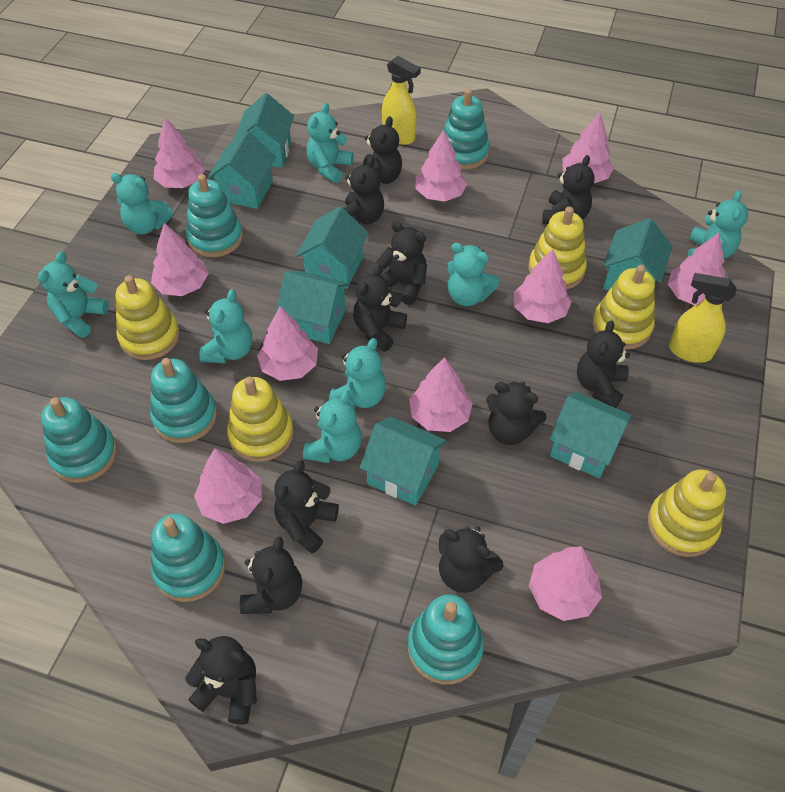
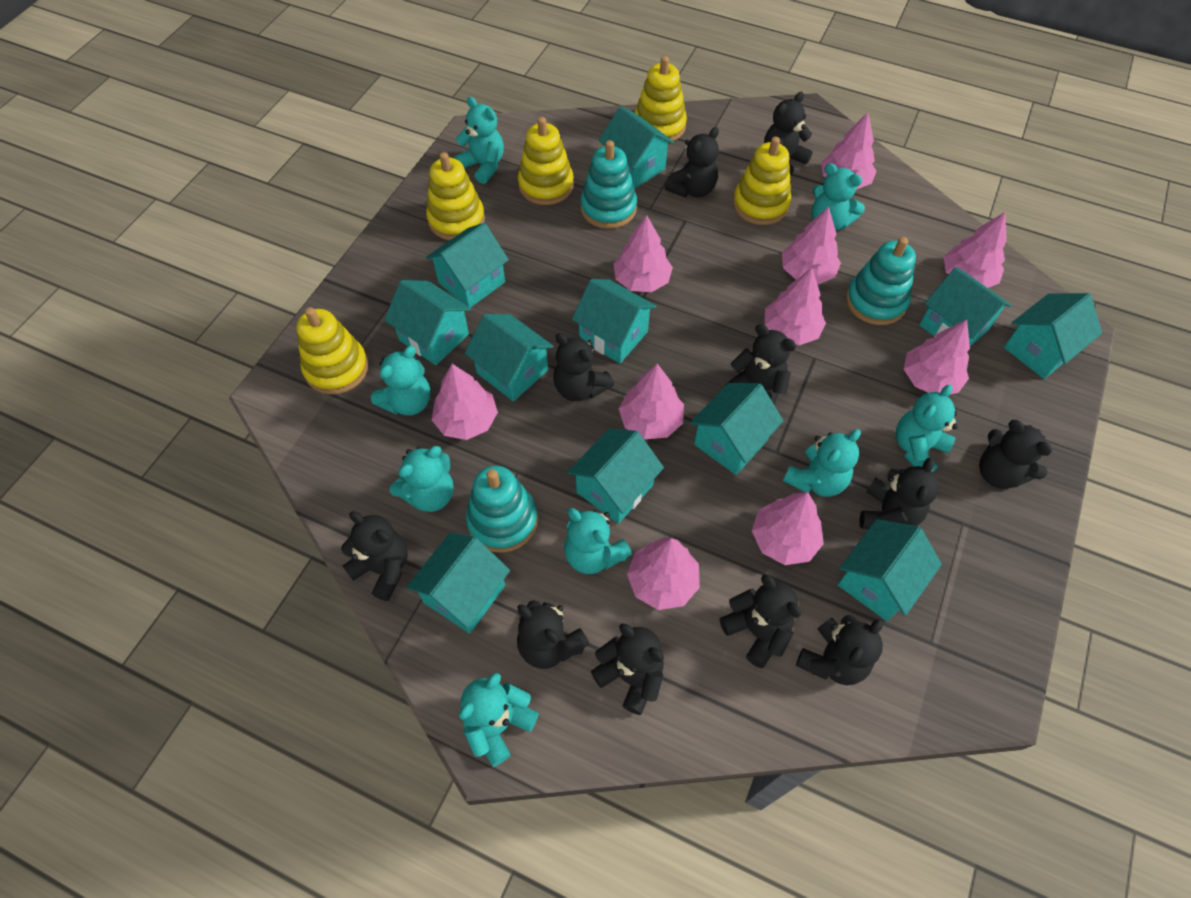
turquoise house: 7 -> 11
turquoise stacking toy: 6 -> 3
yellow spray bottle: 2 -> 0

